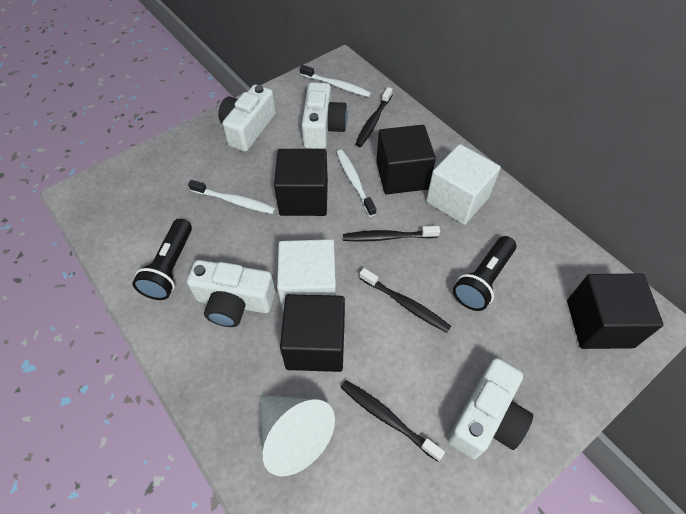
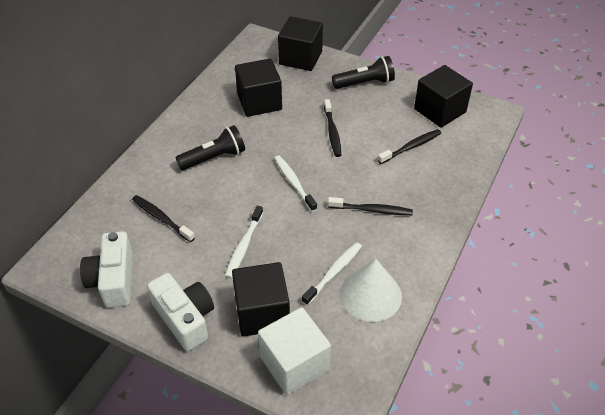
white camera: 4 -> 2
white cube: 2 -> 1

